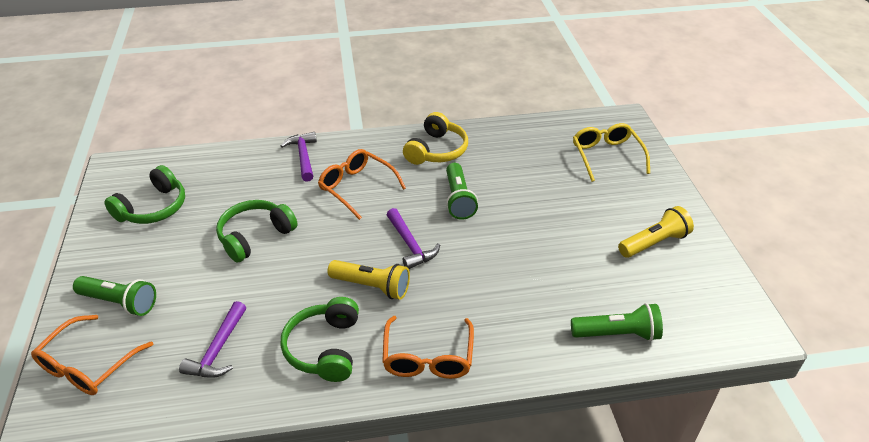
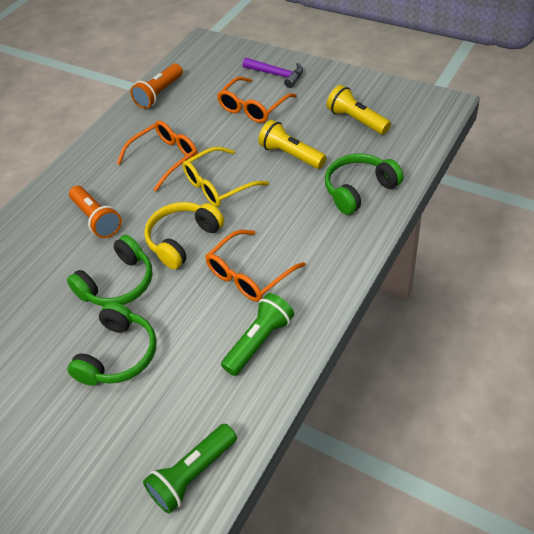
green flashlight: 3 -> 2
orange flashlight: 0 -> 2
purple hammer: 3 -> 1

